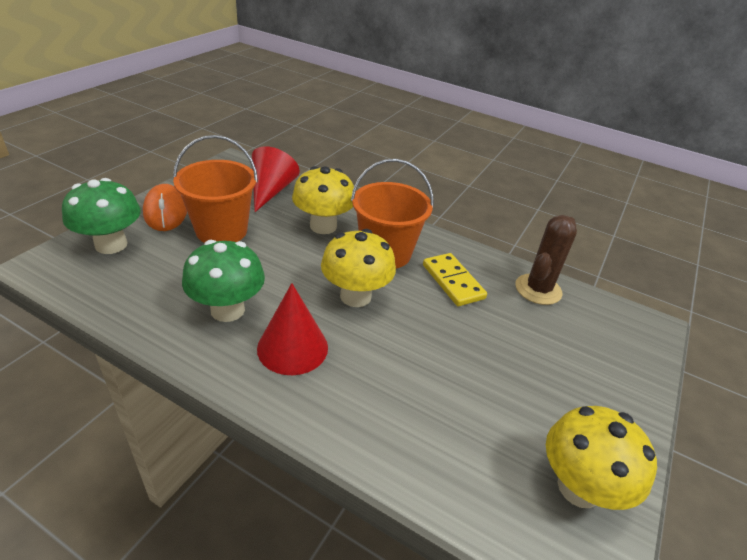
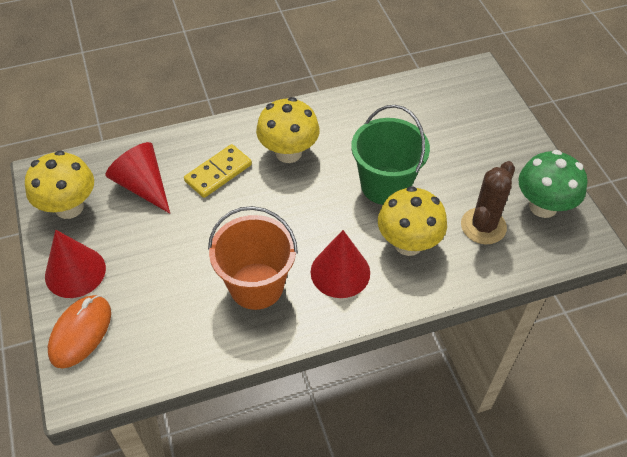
green bucket: 0 -> 1
green mushroom: 2 -> 1
orange bucket: 2 -> 1
red cone: 2 -> 3

